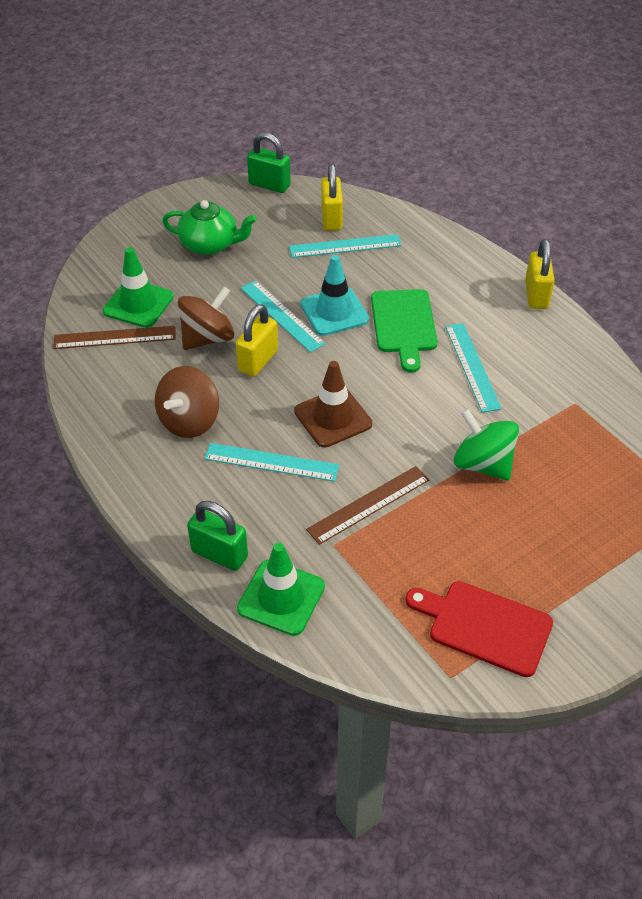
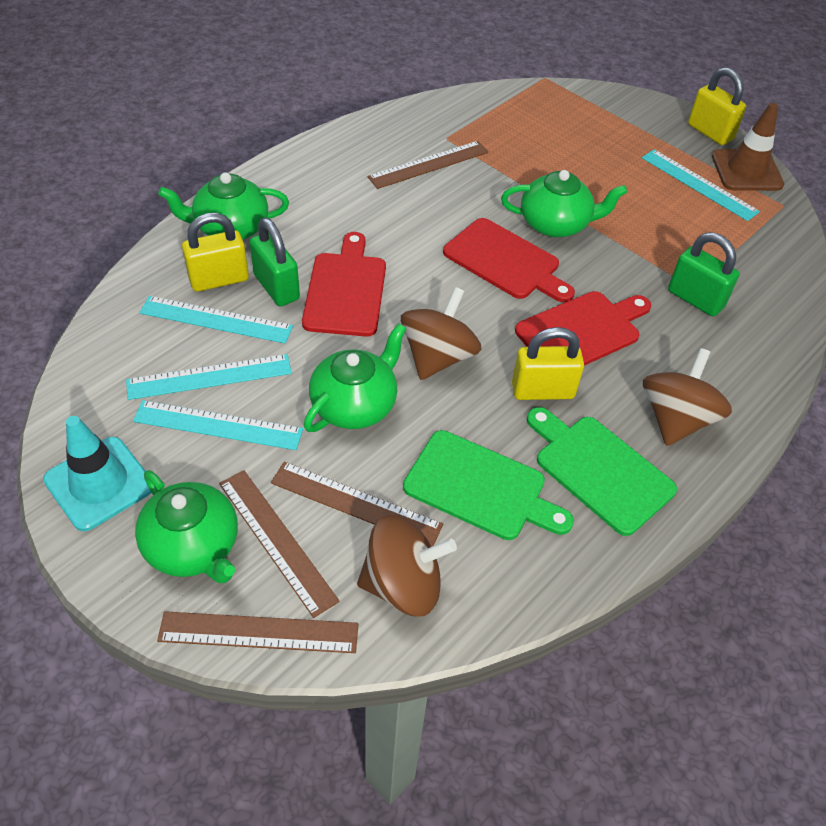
brown ruler: 2 -> 4
brown spinning top: 2 -> 3
green cutting board: 1 -> 2
green spinning top: 1 -> 0
green teapot: 1 -> 4
green traffic cone: 2 -> 0
red cutting board: 1 -> 3

